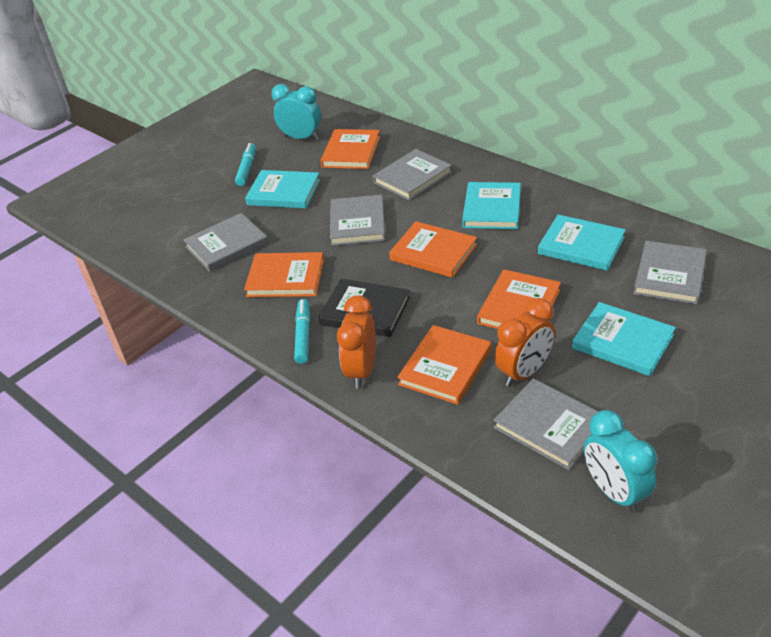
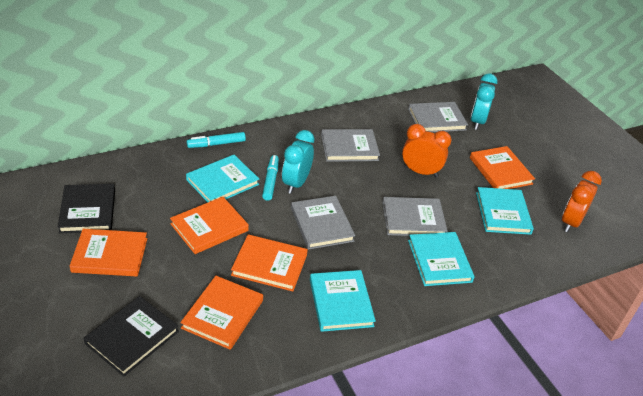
black book: 1 -> 2
grey book: 5 -> 4

